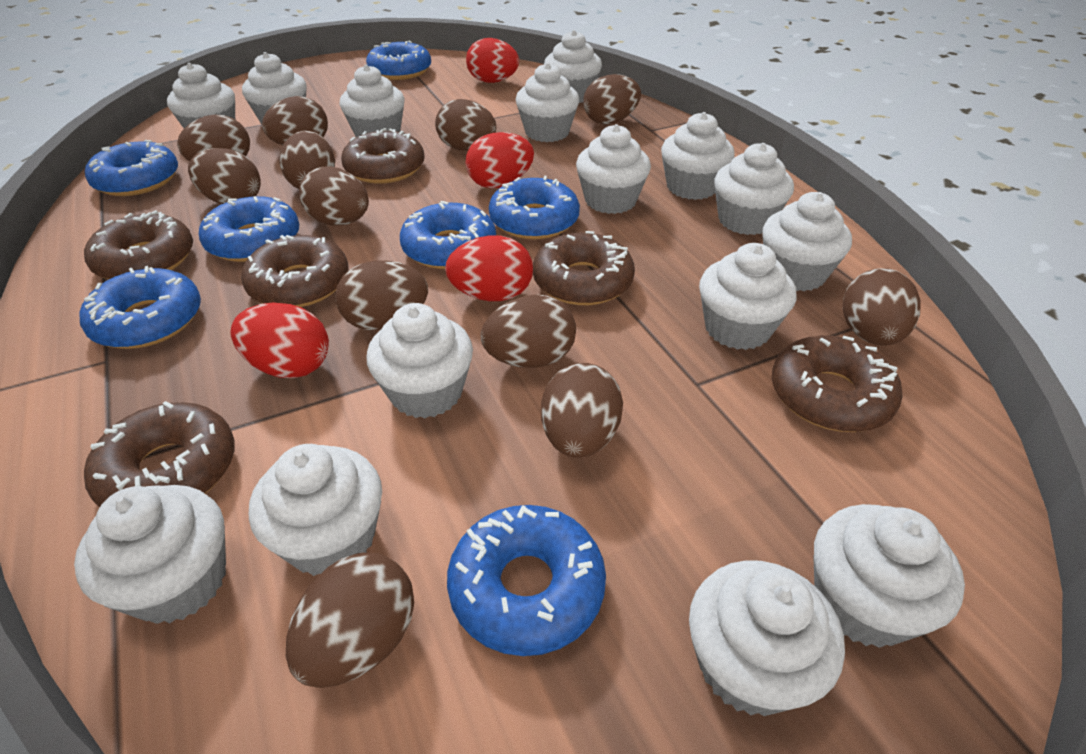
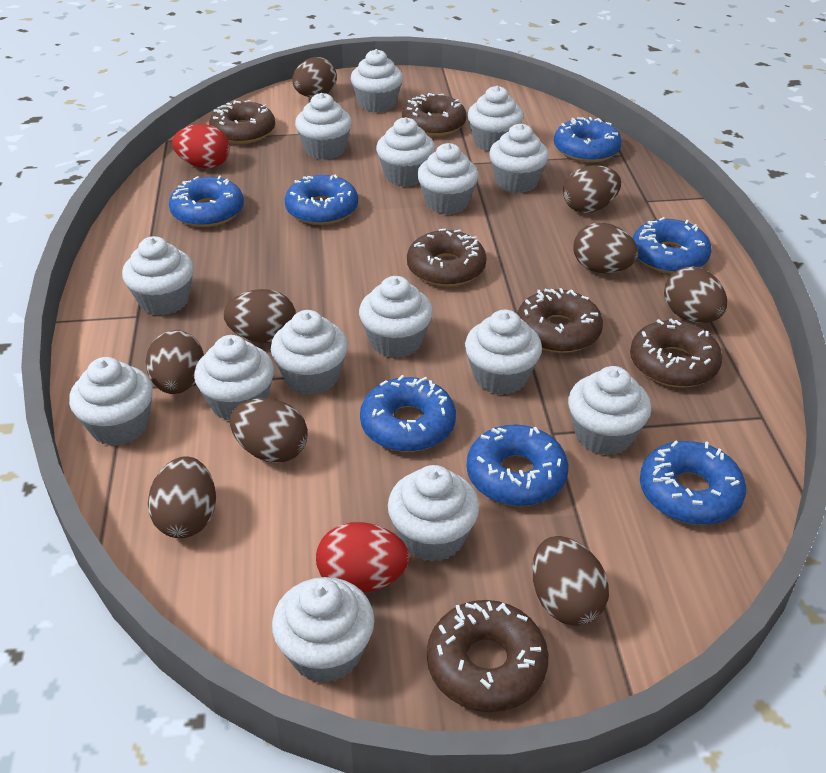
brown egg: 12 -> 9
red egg: 4 -> 2

